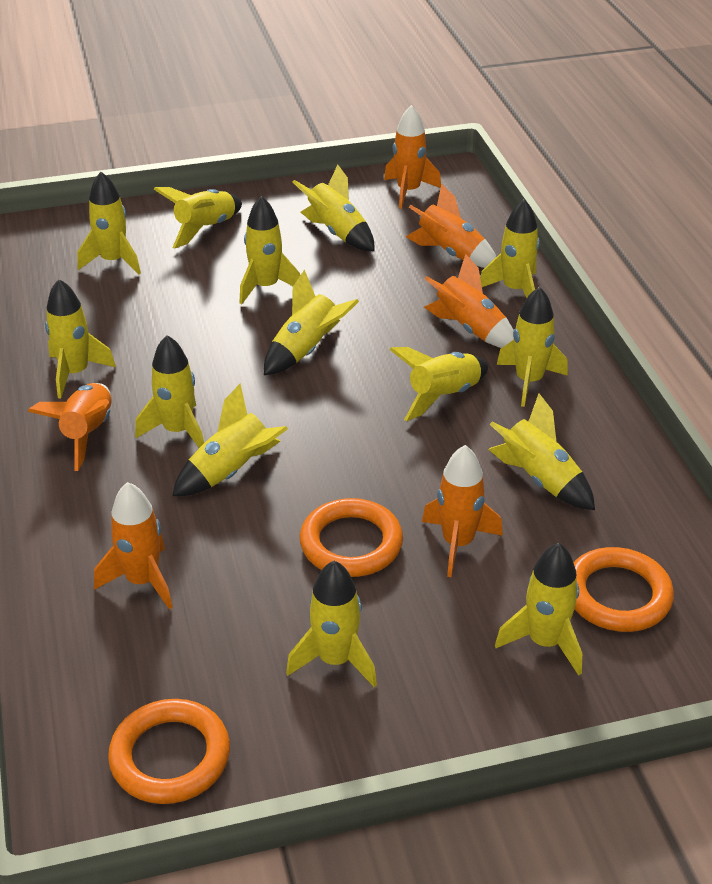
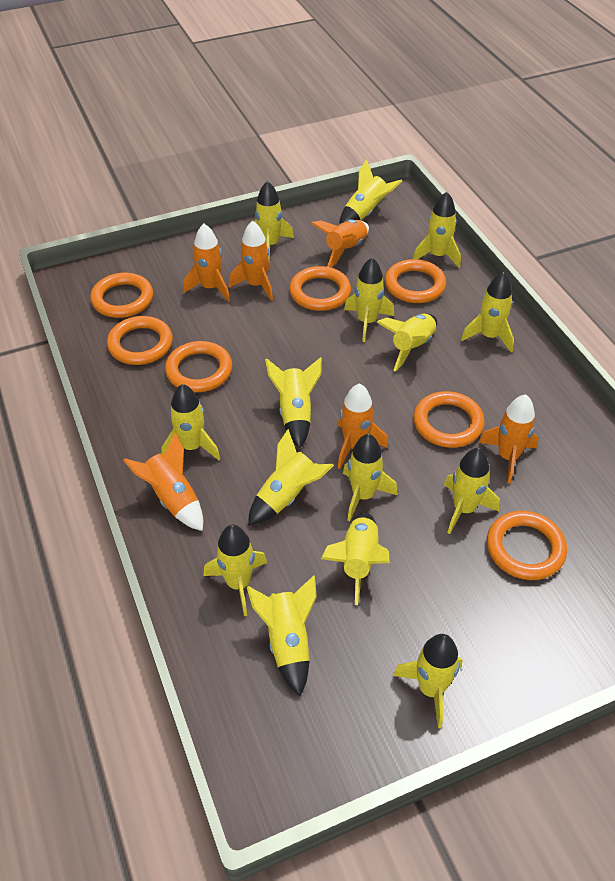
orange ring: 3 -> 7
yellow rocket: 14 -> 15

